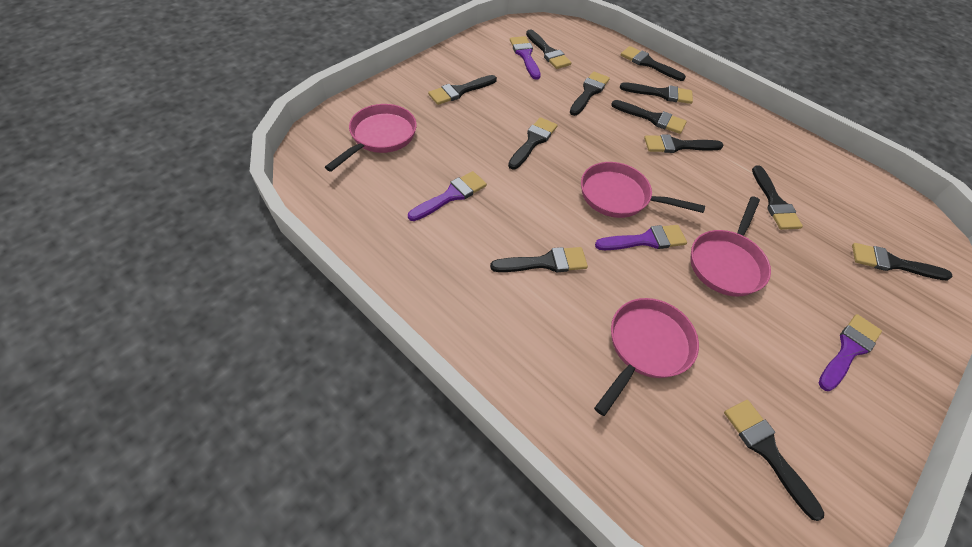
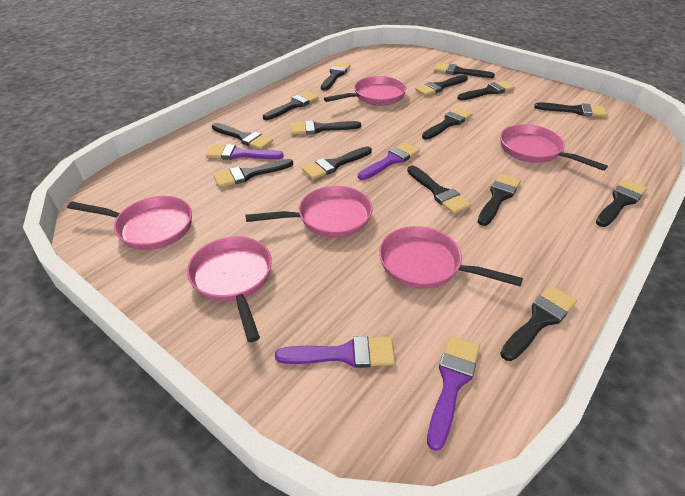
black brush: 12 -> 15
pink pan: 4 -> 6

